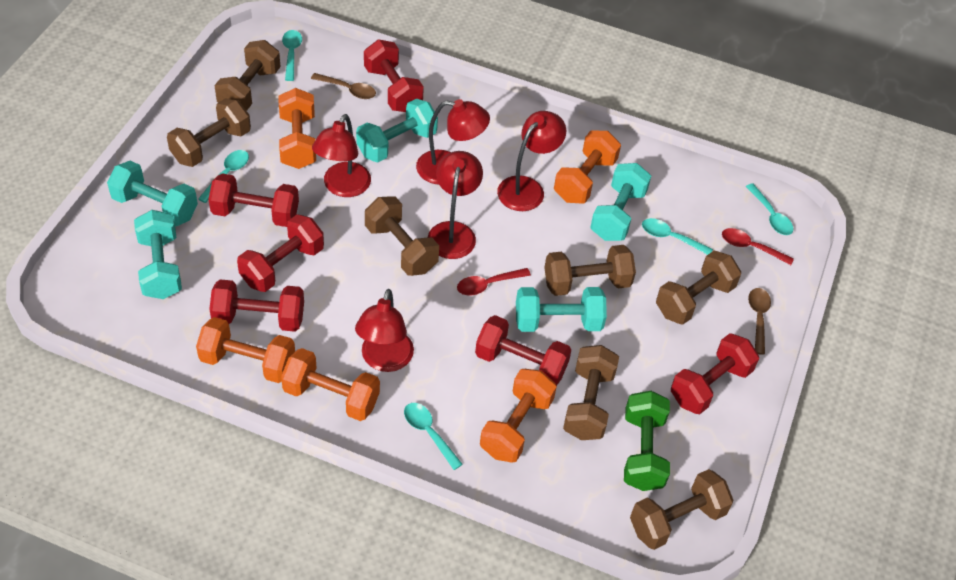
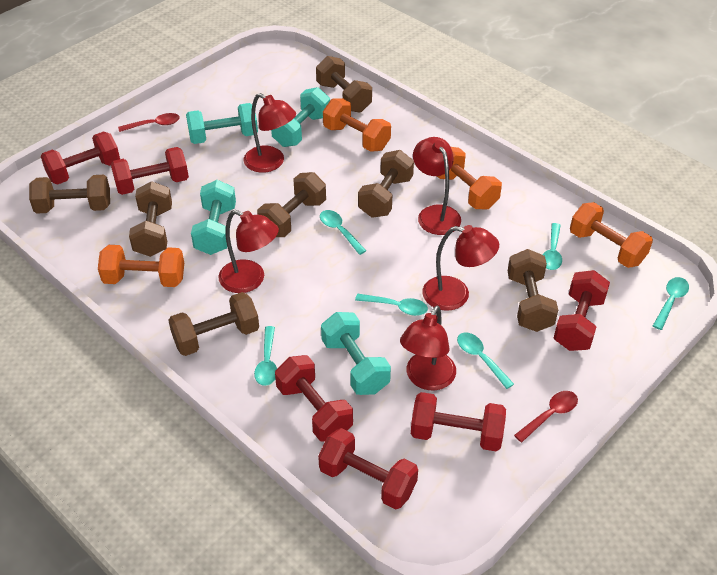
brown spoon: 2 -> 0
green dumbbell: 1 -> 0
orange dumbbell: 5 -> 4
turquoise dumbbell: 5 -> 4
turquoise spoon: 5 -> 6

